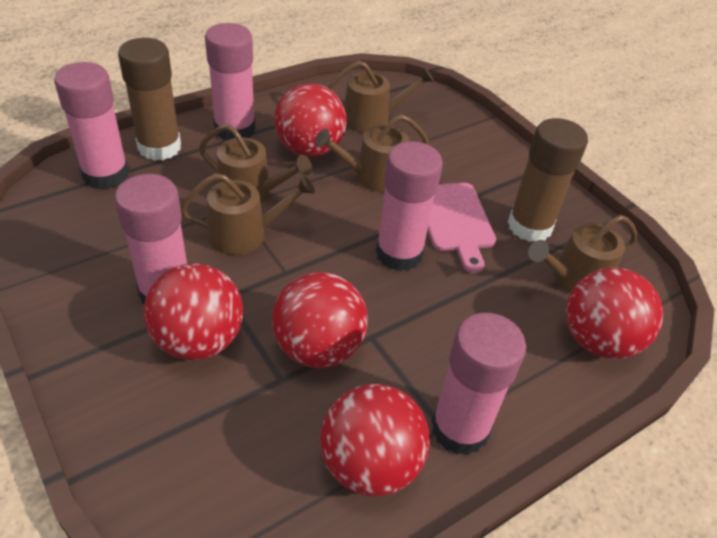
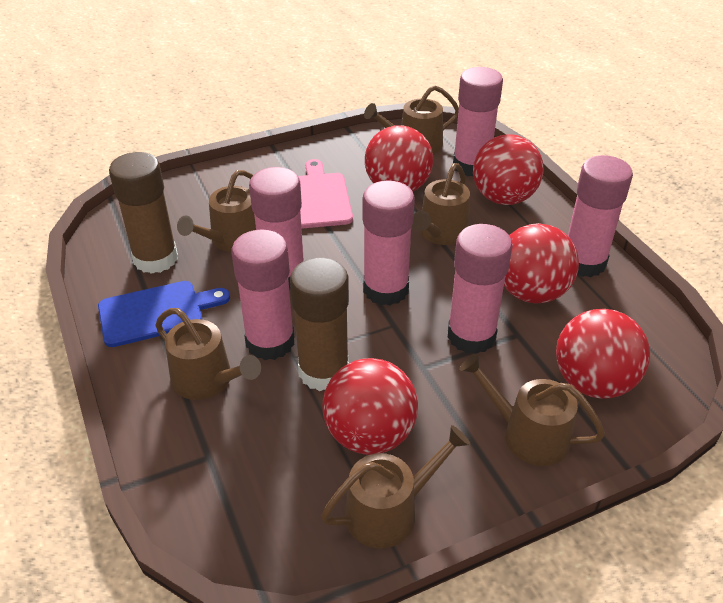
blue cutting board: 0 -> 1
brown watering can: 5 -> 6
pink glue stick: 5 -> 6

